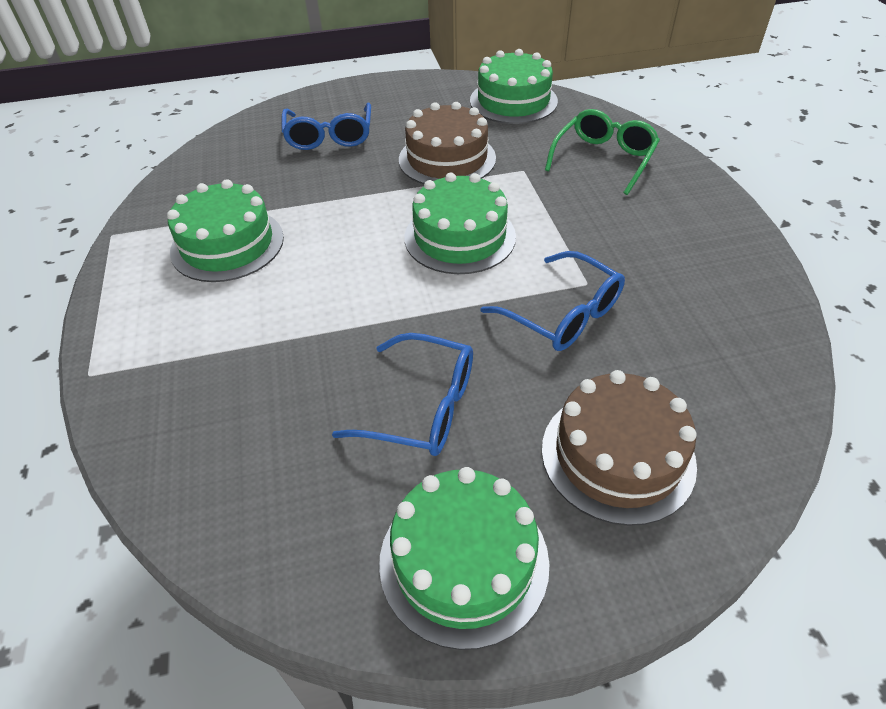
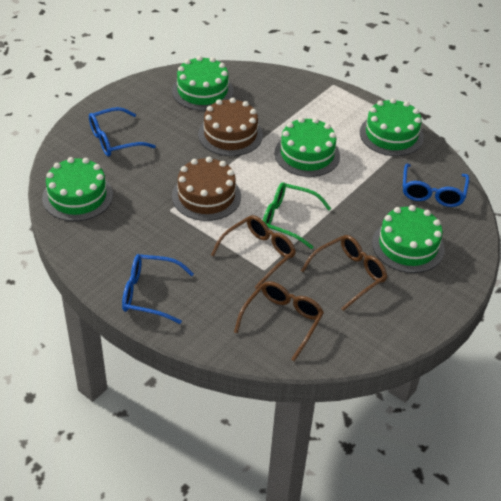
brown glasses: 0 -> 3
green cake: 4 -> 5

